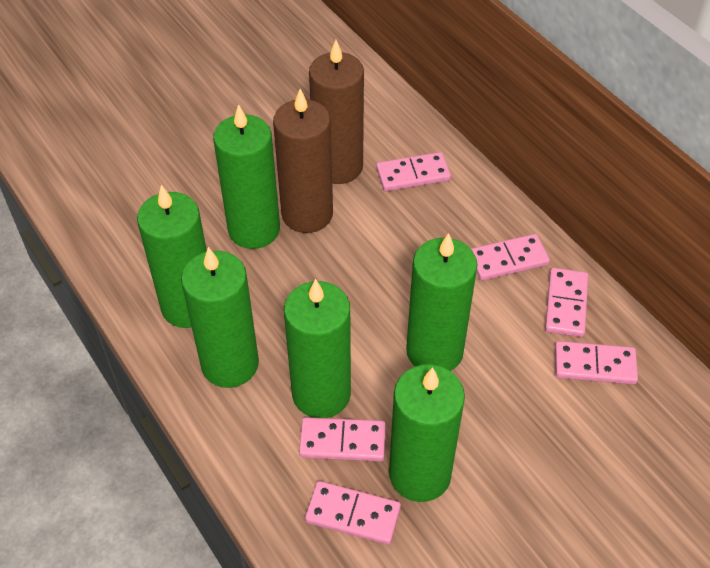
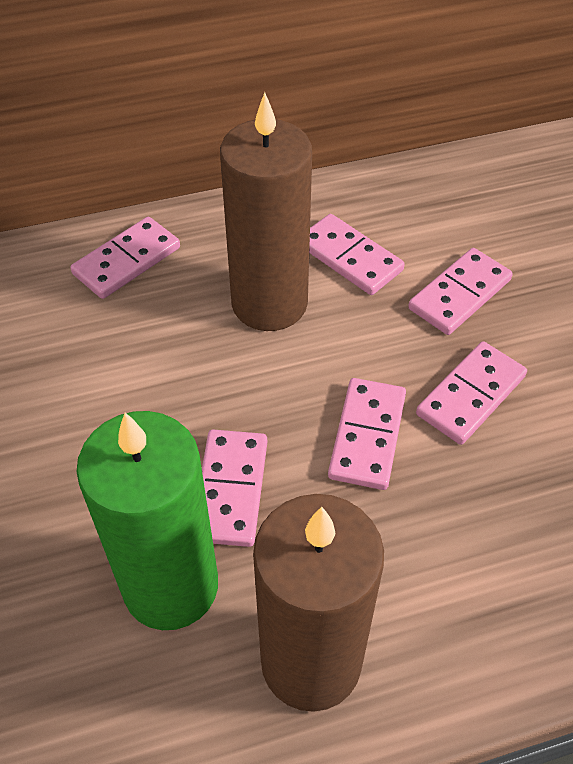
green candle: 6 -> 1

